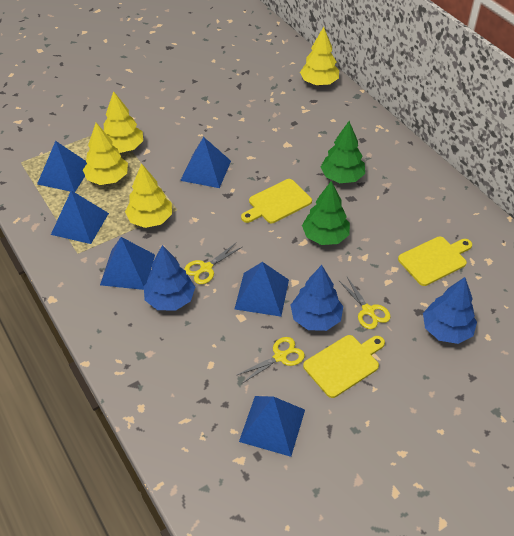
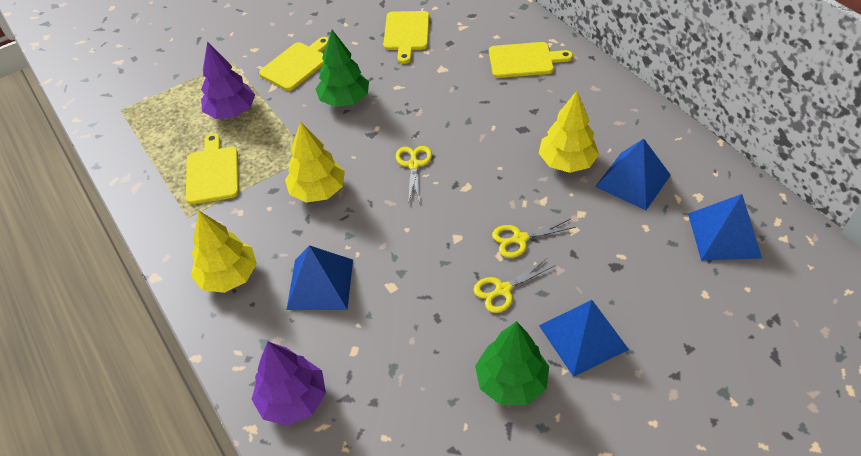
blue pyramid: 6 -> 4
blue tree: 3 -> 0
purple tree: 0 -> 2
yellow cutting board: 3 -> 4
yellow tree: 4 -> 3

